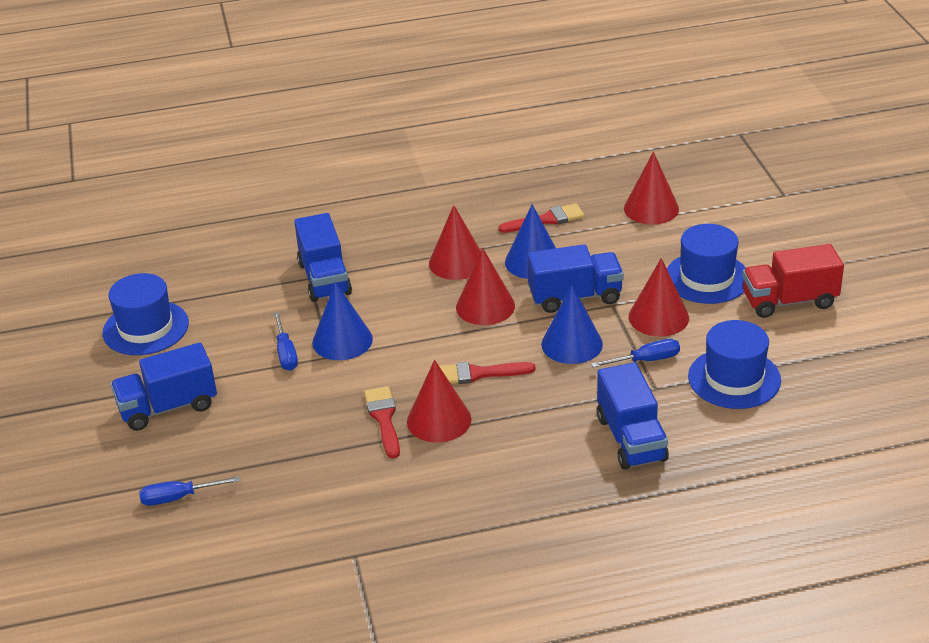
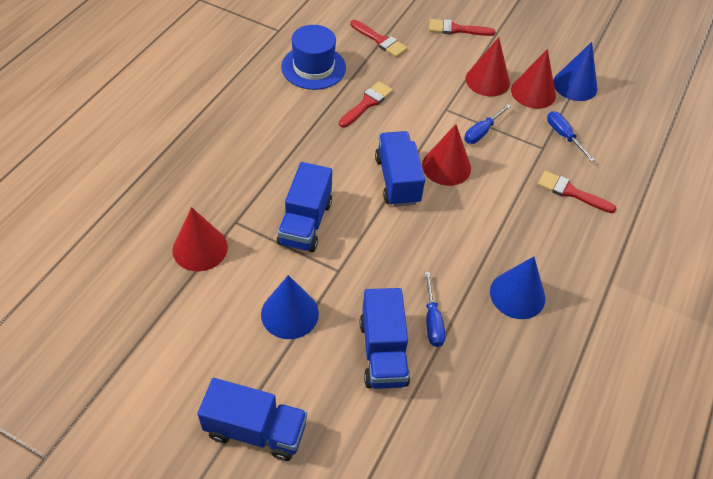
blue hat: 3 -> 1
red brush: 3 -> 4
red cone: 5 -> 4
red truck: 1 -> 0

